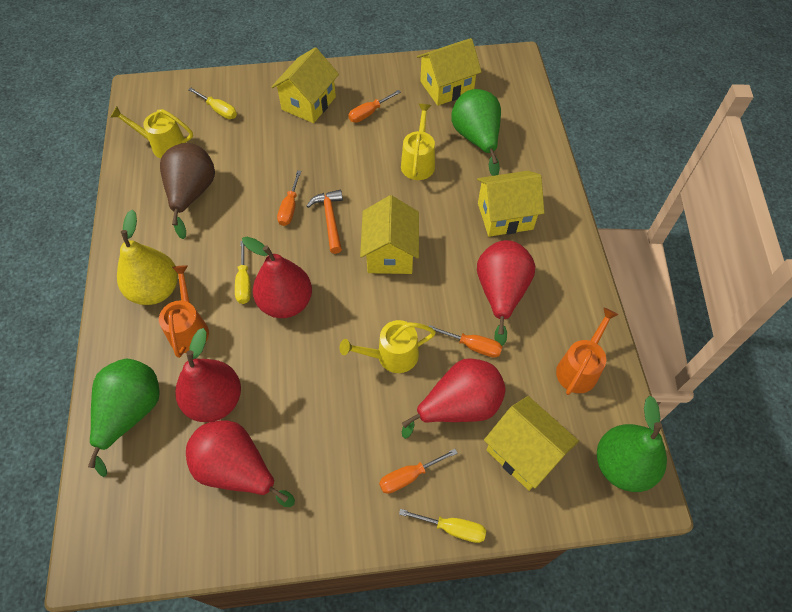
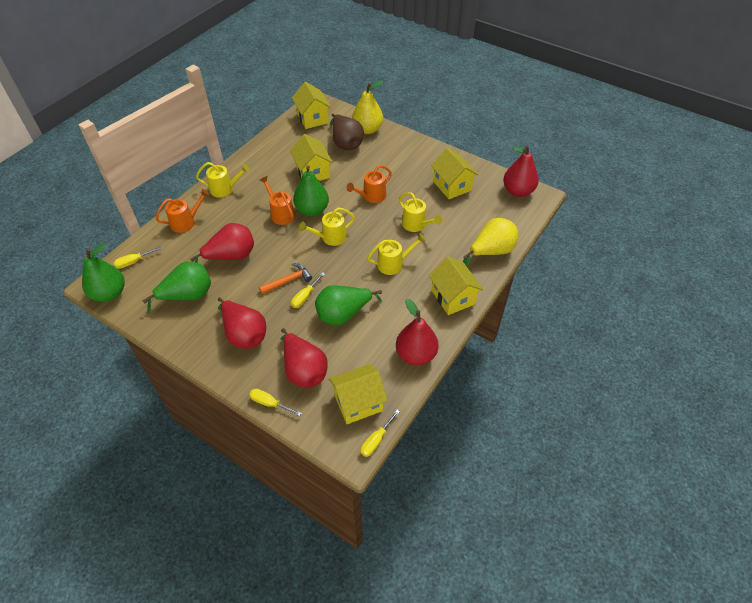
green pear: 3 -> 4
orange screwdriver: 4 -> 0
orange watering can: 2 -> 3
yellow pear: 1 -> 2
yellow screwdriver: 3 -> 4
yellow watering can: 3 -> 4

